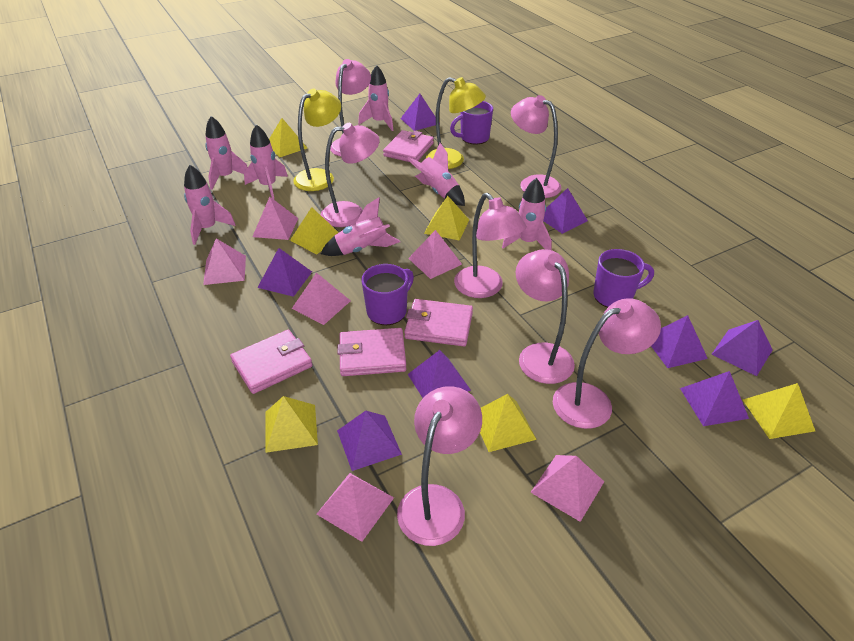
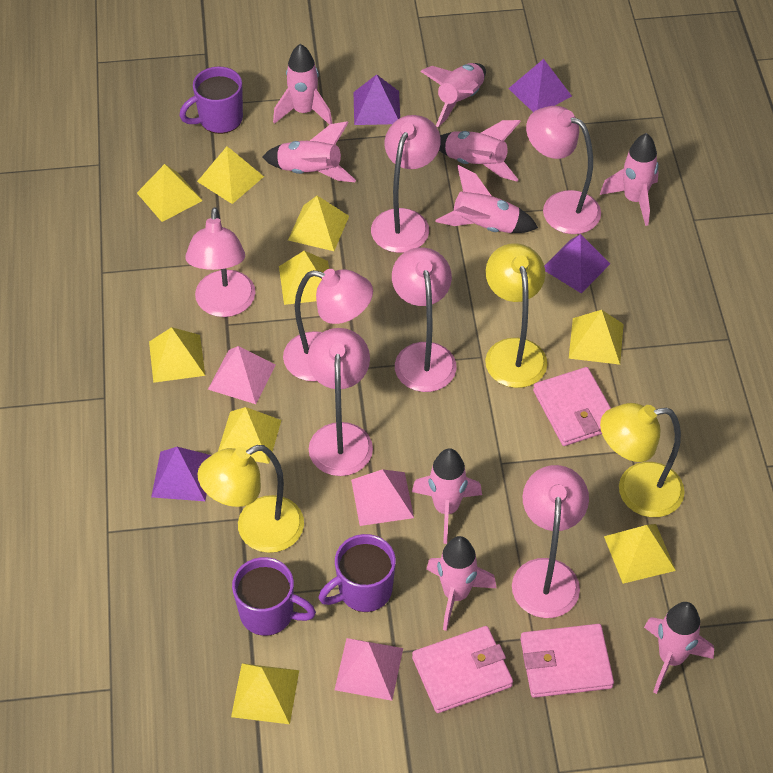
pink pyramid: 6 -> 3
pink rocket: 7 -> 9
pink wallet: 4 -> 3
purple pyramid: 8 -> 4
yellow lamp: 2 -> 3
yellow pyramid: 6 -> 9

